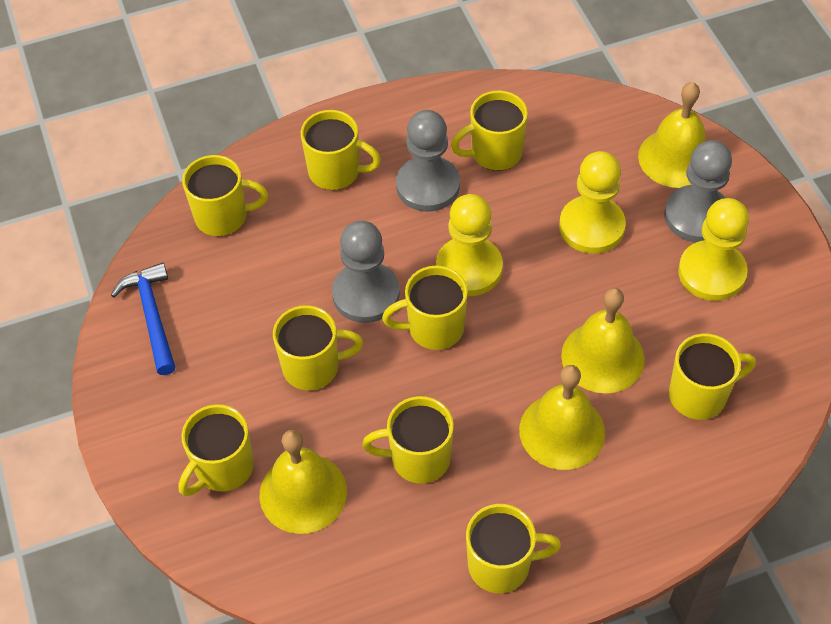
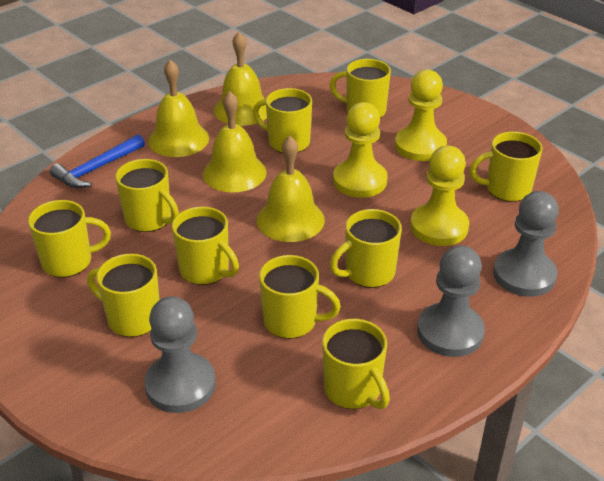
yellow mug: 9 -> 10

